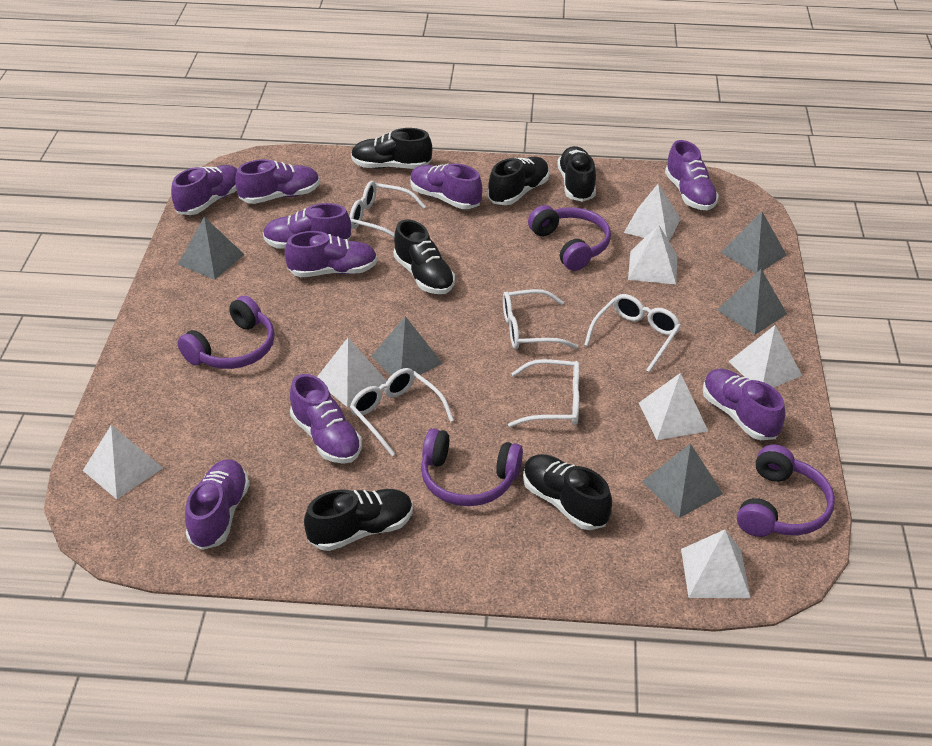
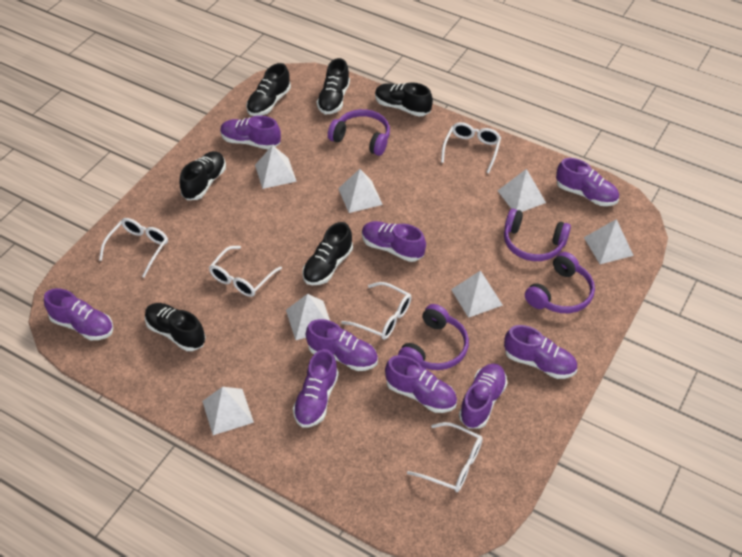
grey pyramid: 5 -> 0

